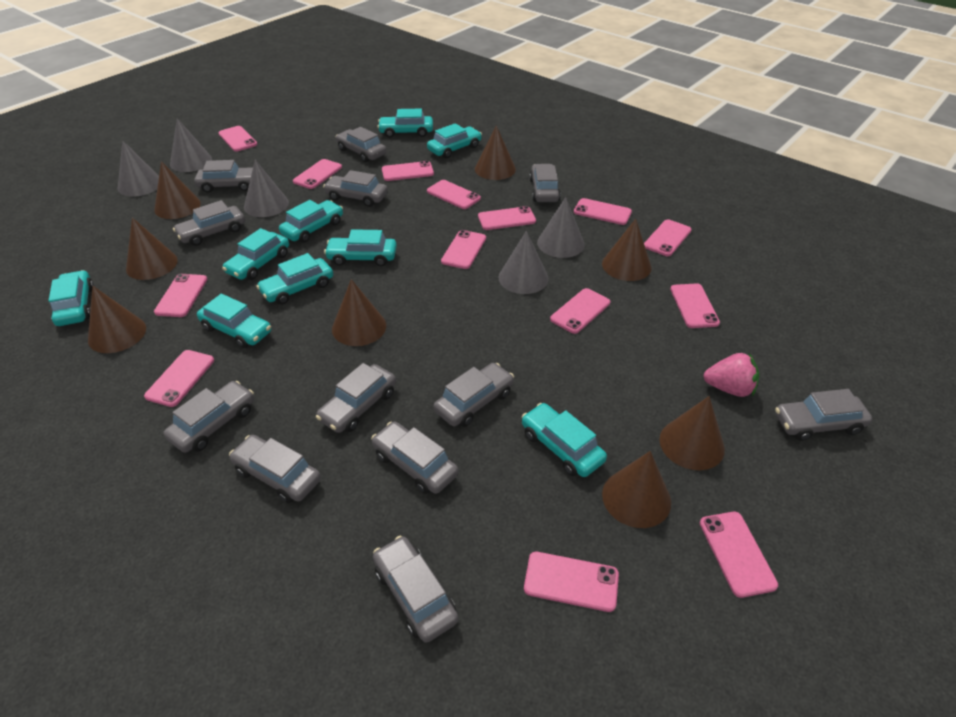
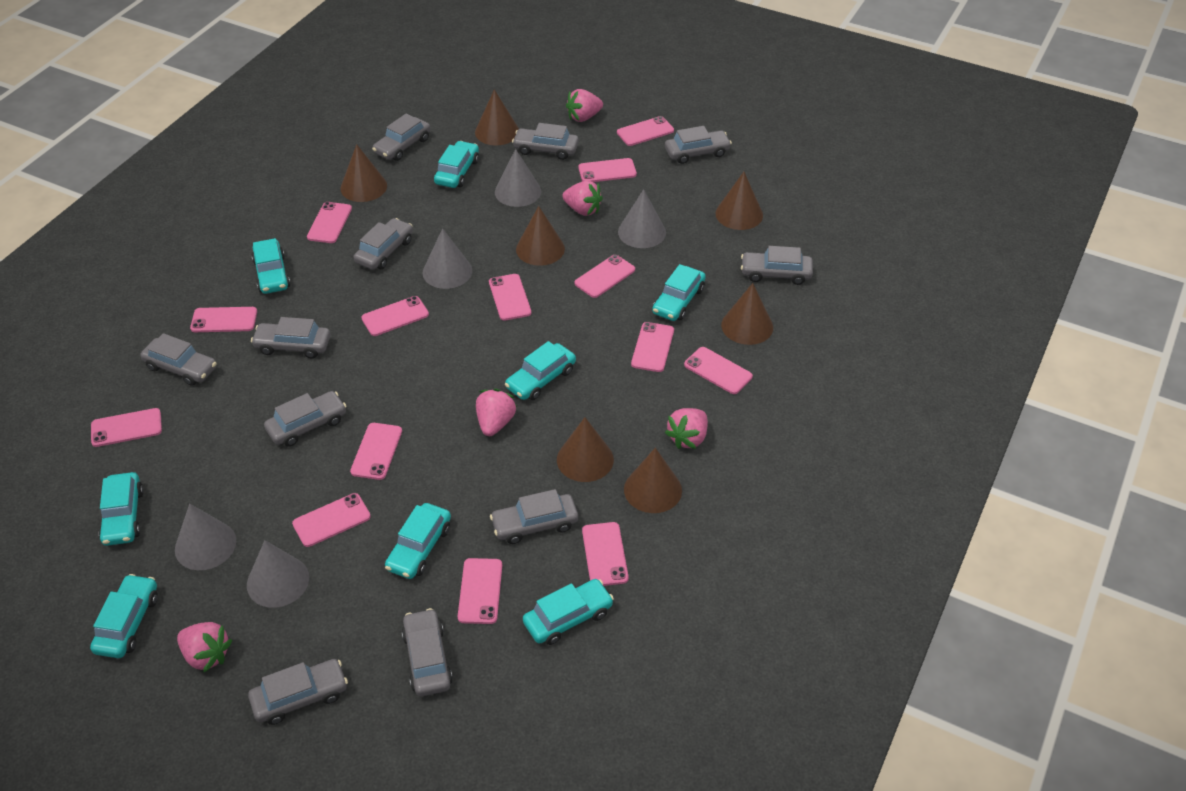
brown cone: 8 -> 7
grey car: 12 -> 11
pink strawberry: 1 -> 5
turquoise car: 9 -> 8

